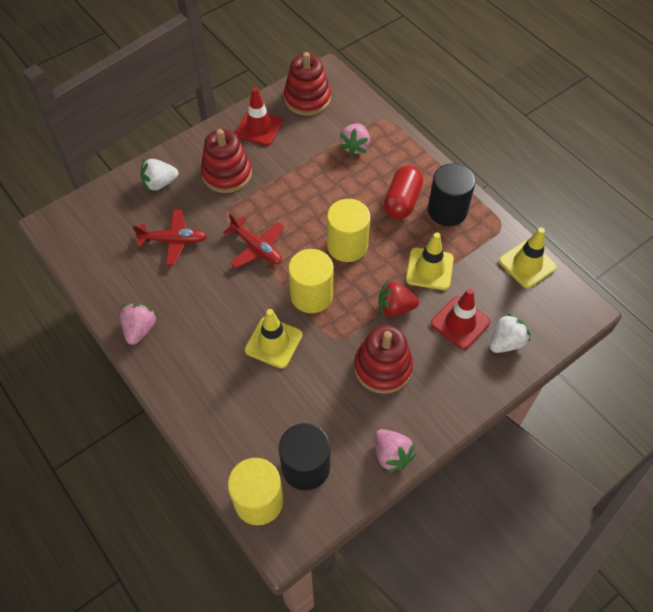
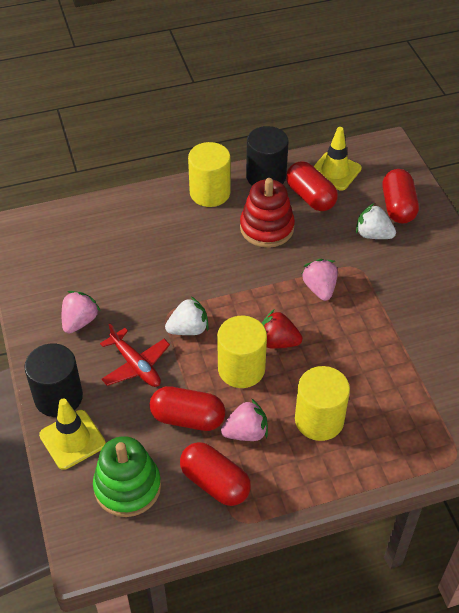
green stacking toy: 0 -> 1
red capsule: 1 -> 4
red plane: 2 -> 1
red stacking toy: 3 -> 1
red traffic cone: 2 -> 0
yellow traffic cone: 3 -> 2

